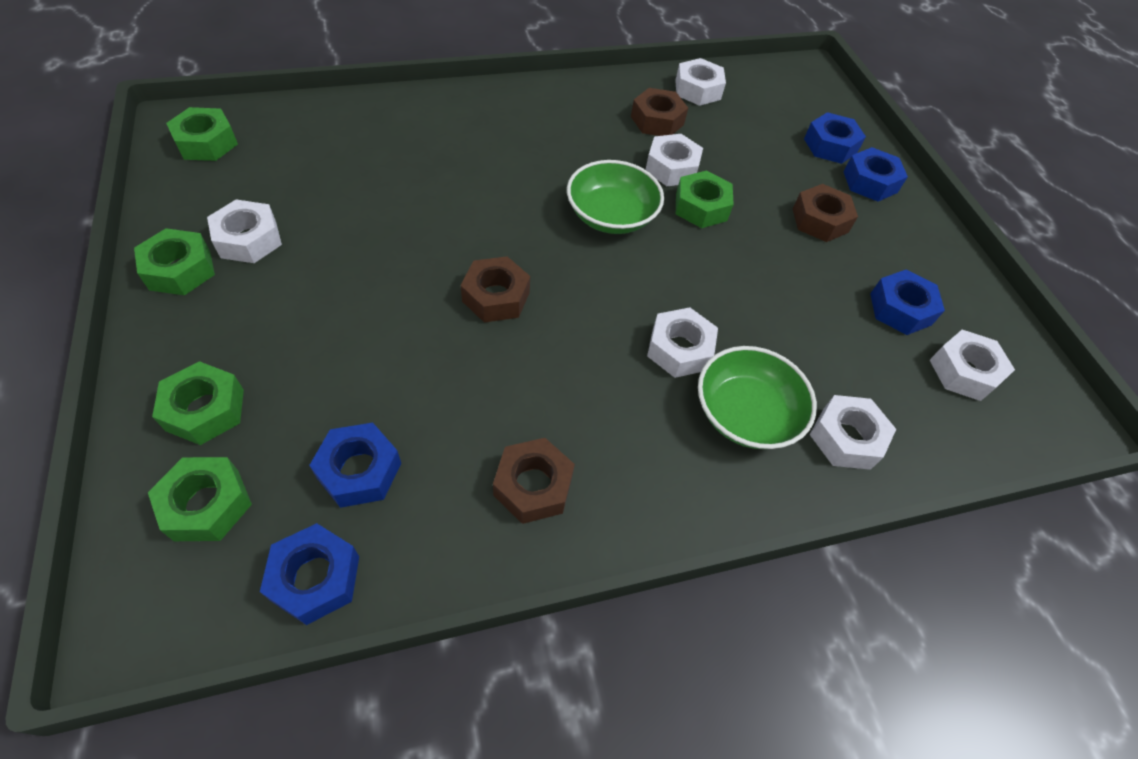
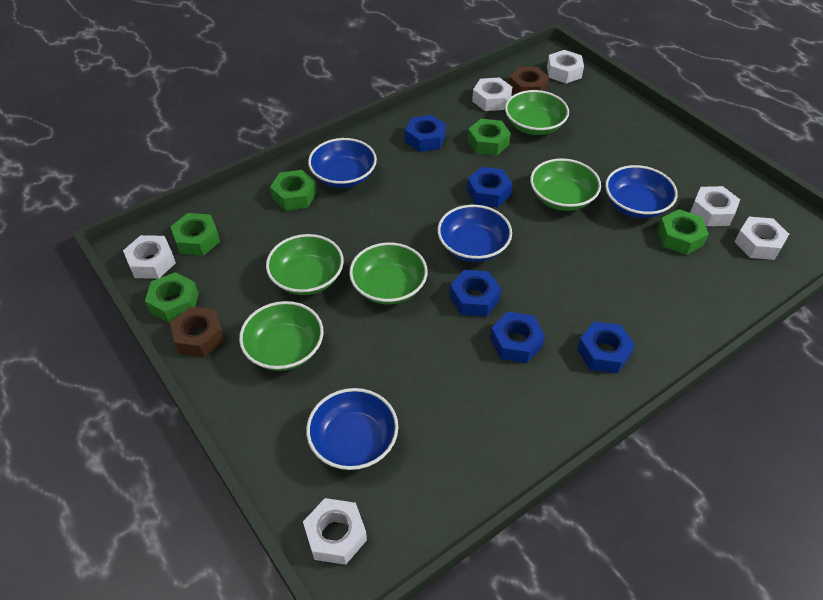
blue bowl: 0 -> 4
brown nut: 4 -> 2
green bowl: 2 -> 5

